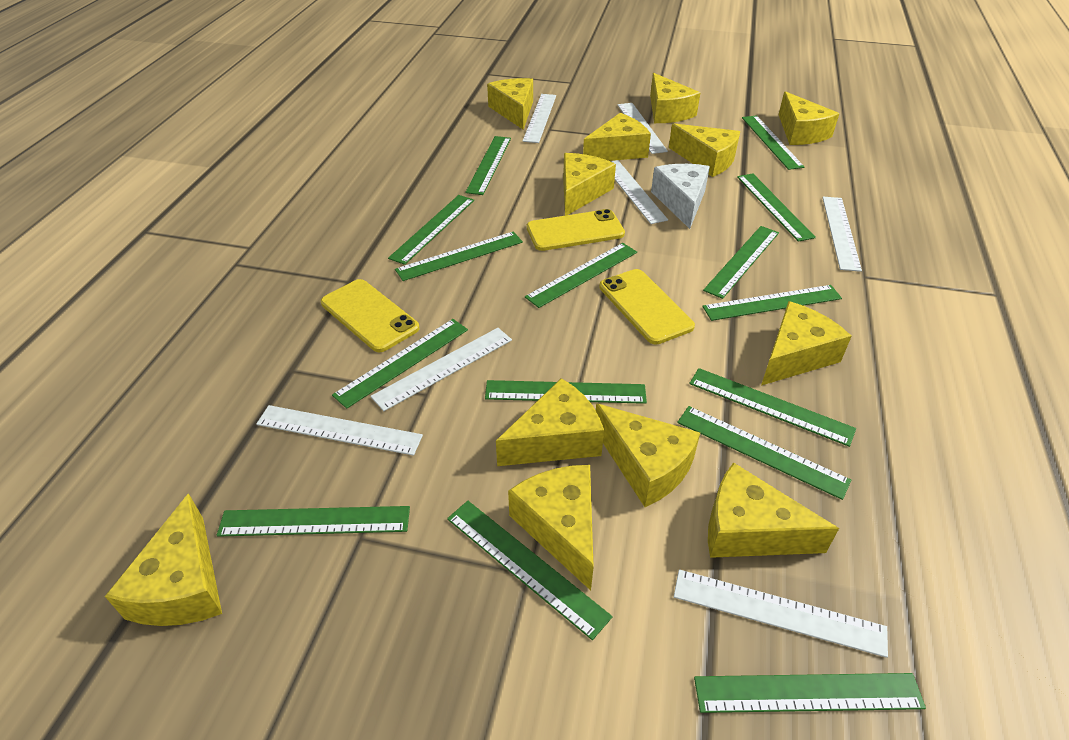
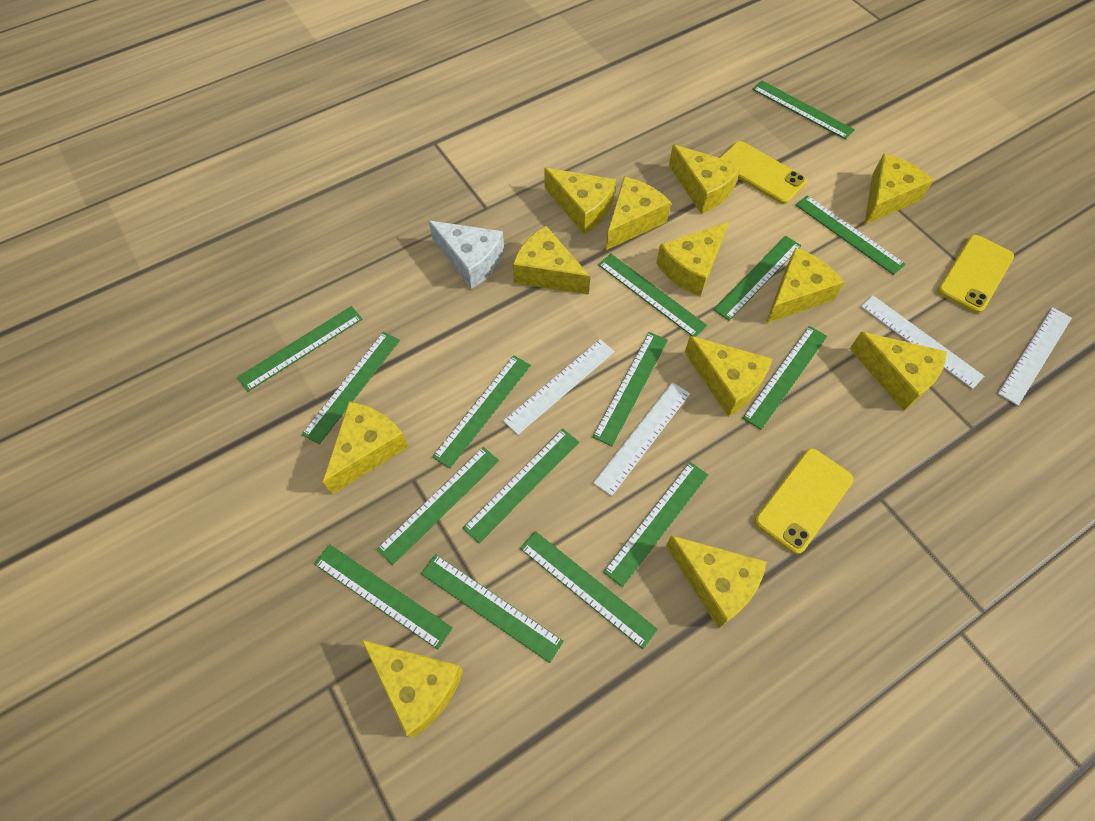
white ruler: 7 -> 4

